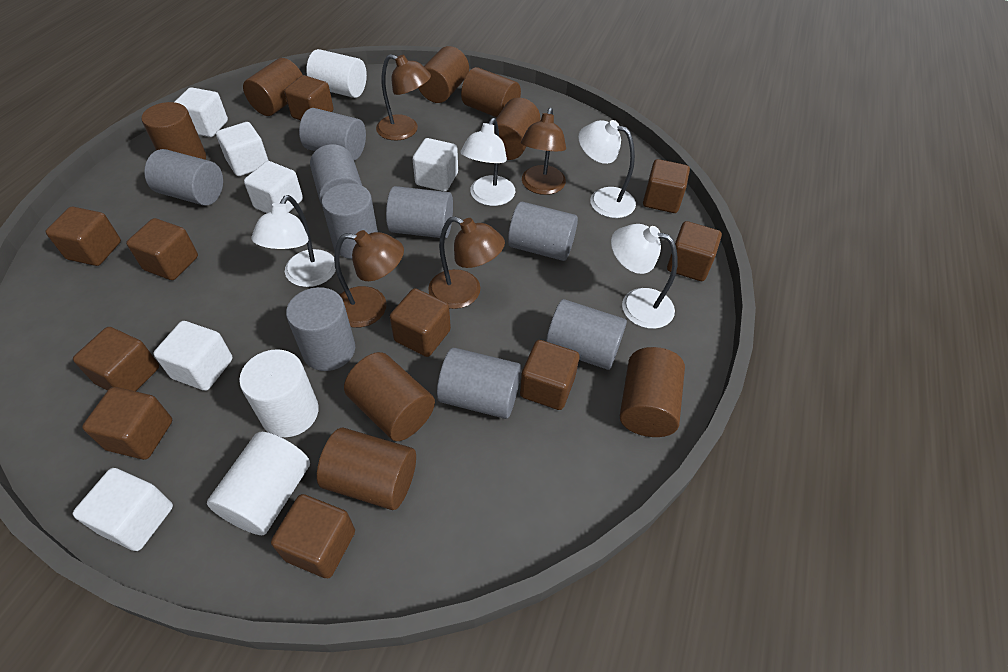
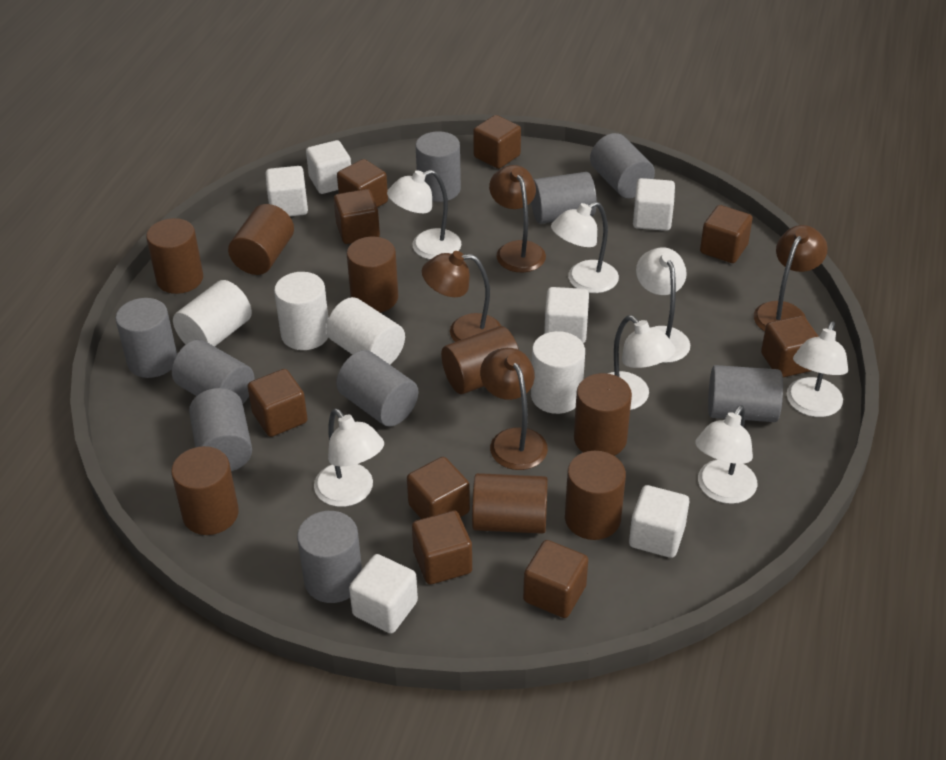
brown cube: 10 -> 9
white cylinder: 3 -> 4
white lamp: 4 -> 7

